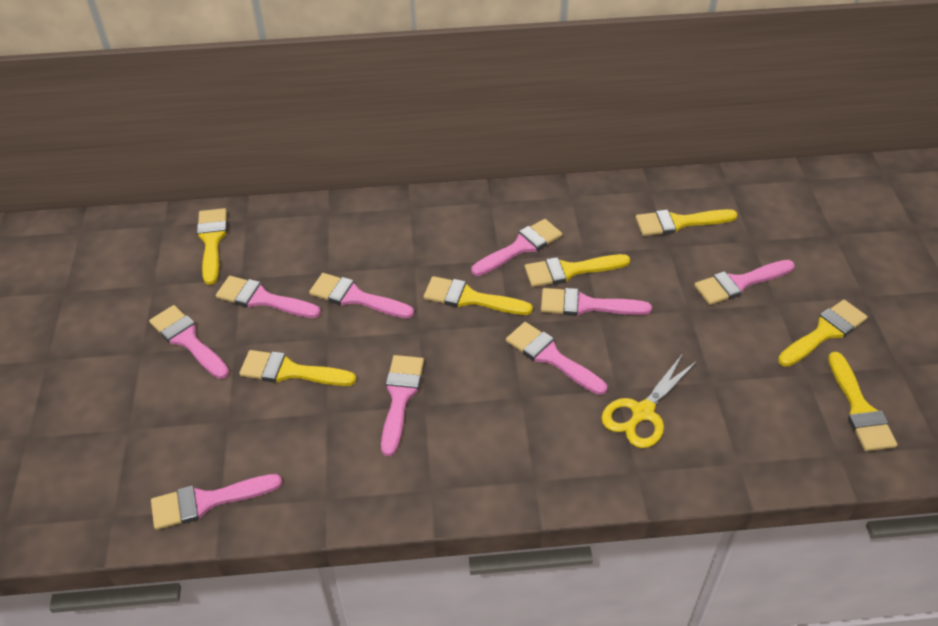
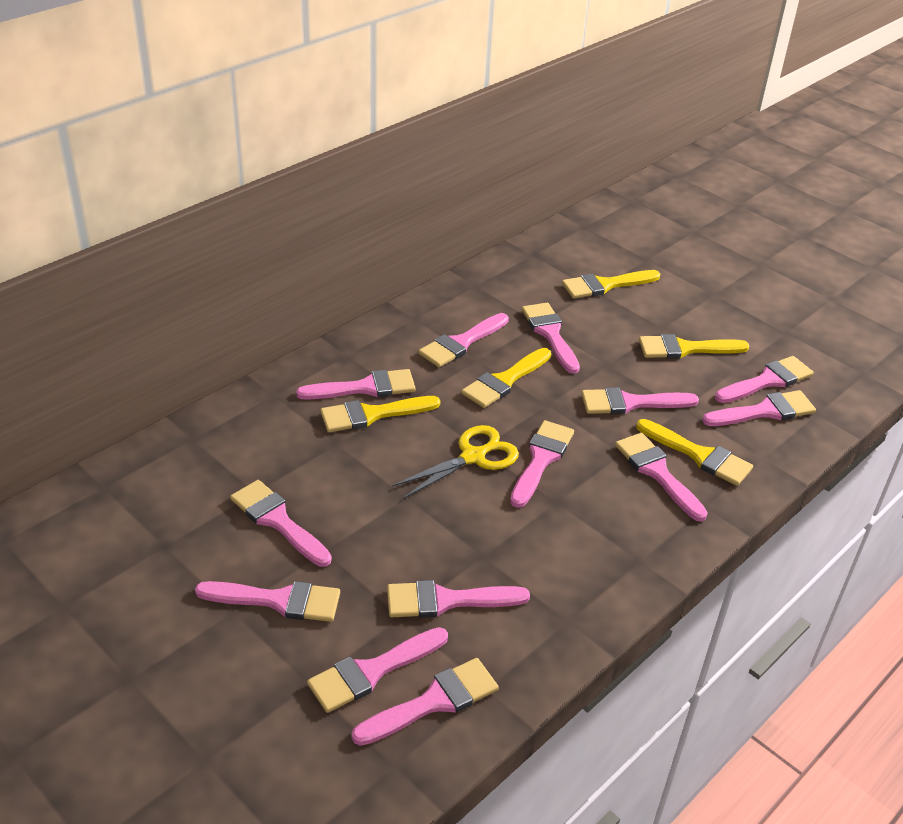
pink brush: 9 -> 13
yellow brush: 7 -> 5

